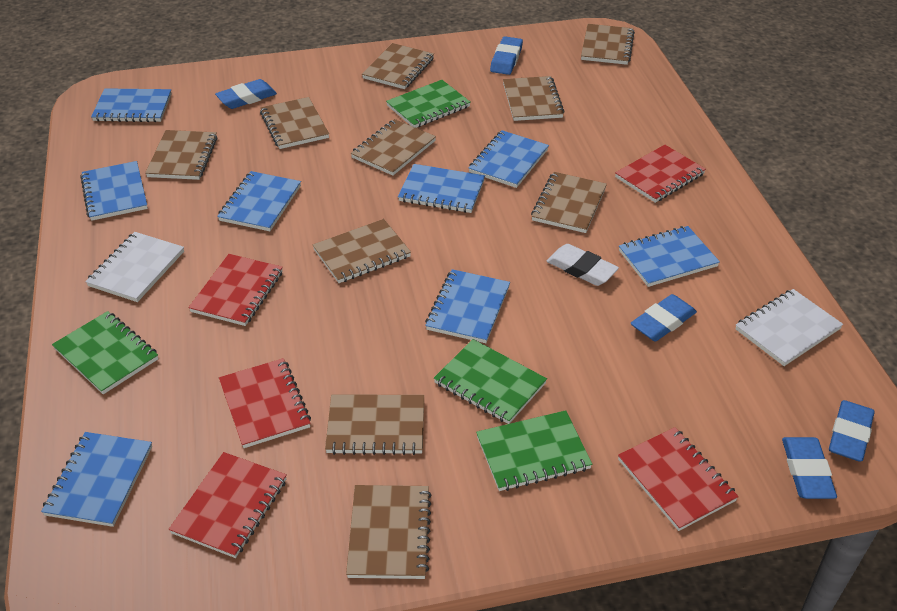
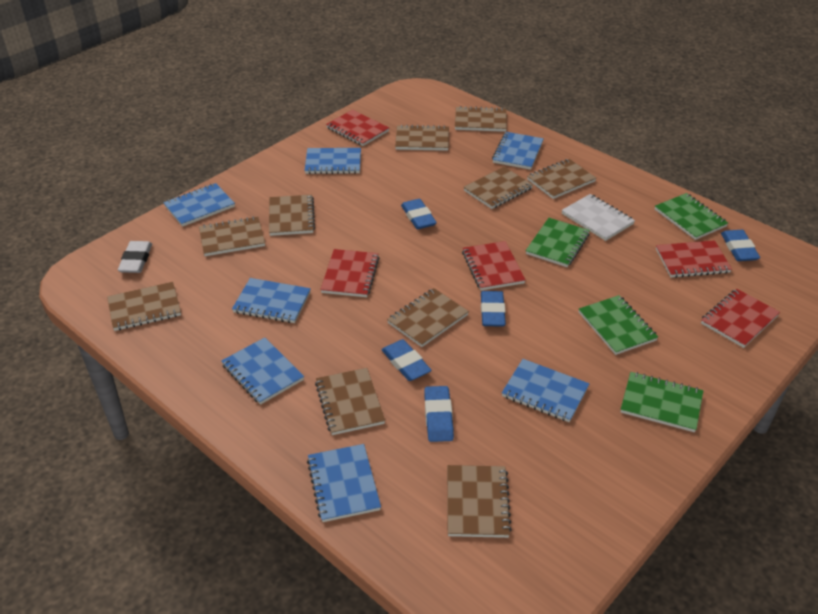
blue notebook: 8 -> 7
white notebook: 2 -> 1

